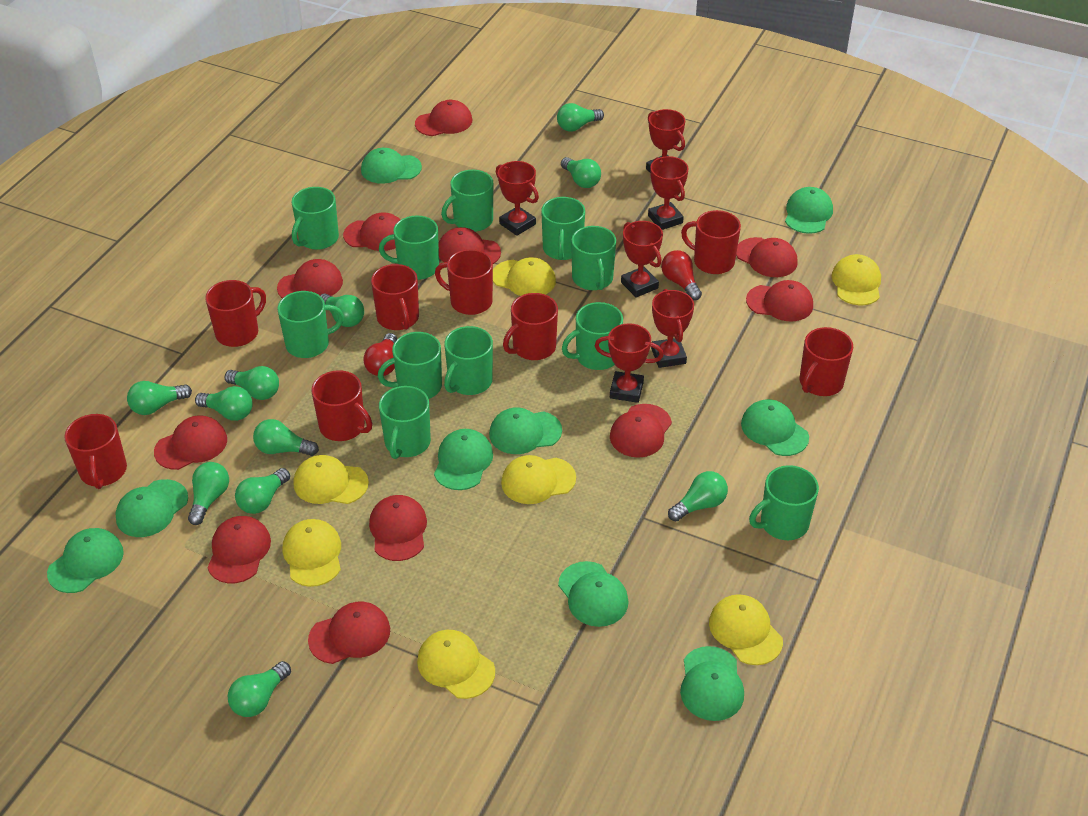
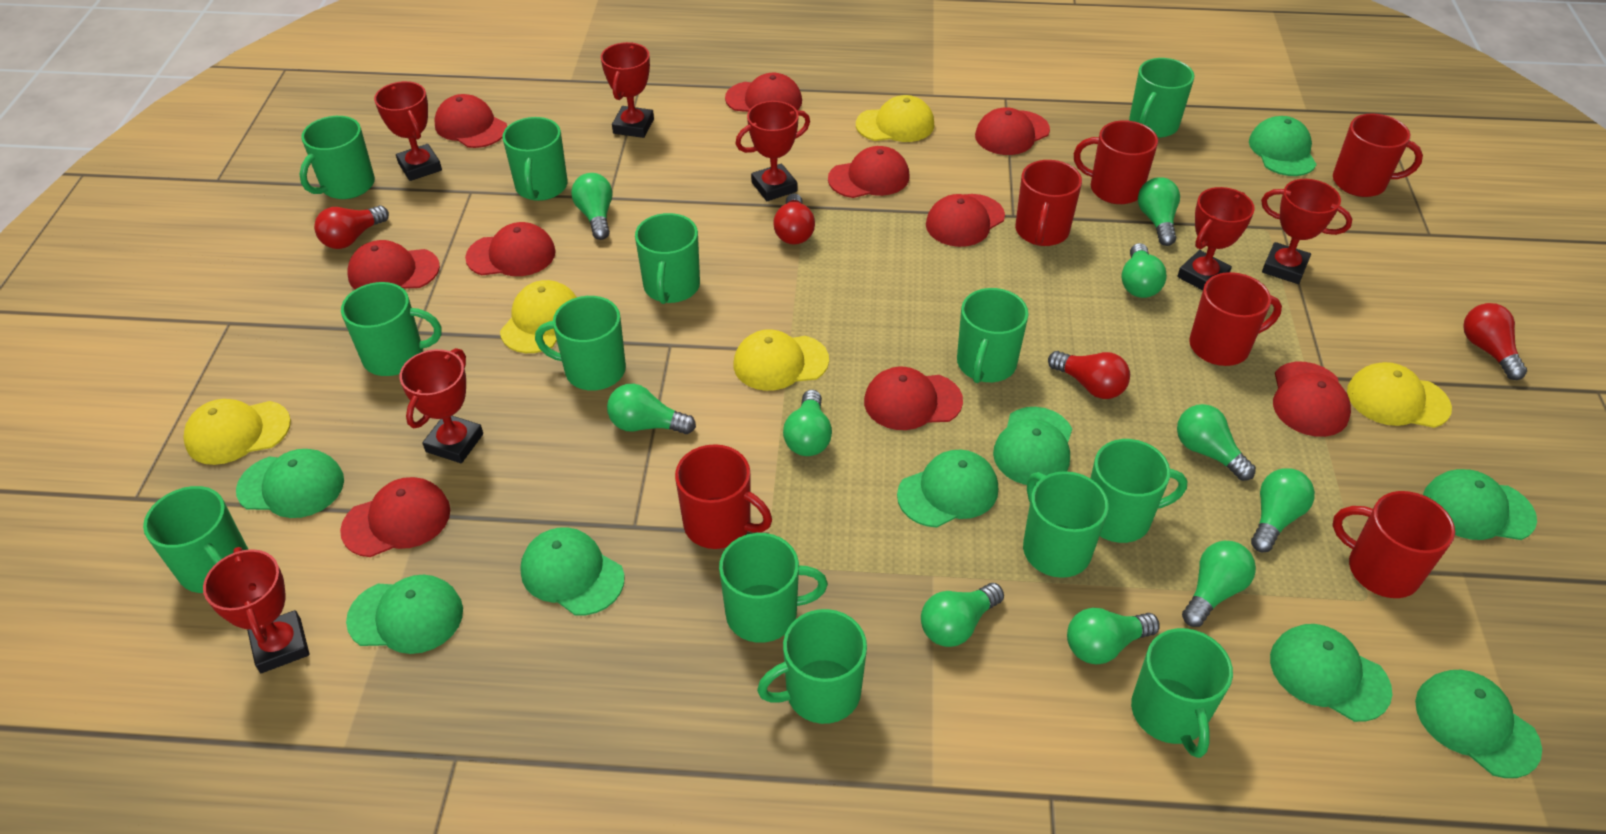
green light bulb: 11 -> 10
green mug: 11 -> 13
red cap: 11 -> 10
red light bulb: 2 -> 4
red mug: 8 -> 6
red trophy: 6 -> 7
yellow cap: 7 -> 5

